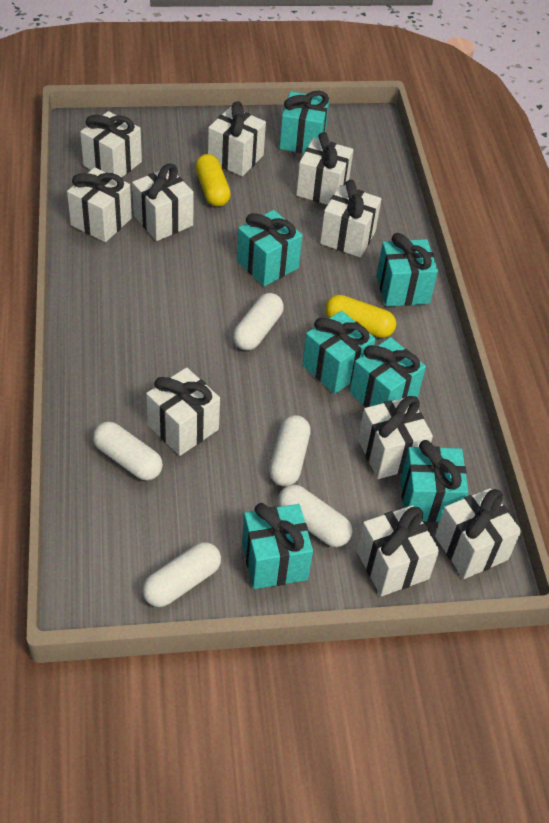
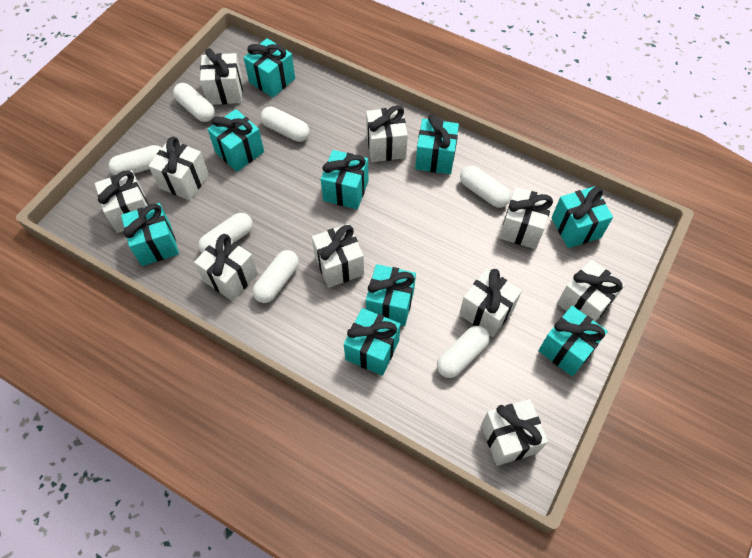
turquoise gift: 7 -> 9
white capsule: 5 -> 7
yellow capsule: 2 -> 0

